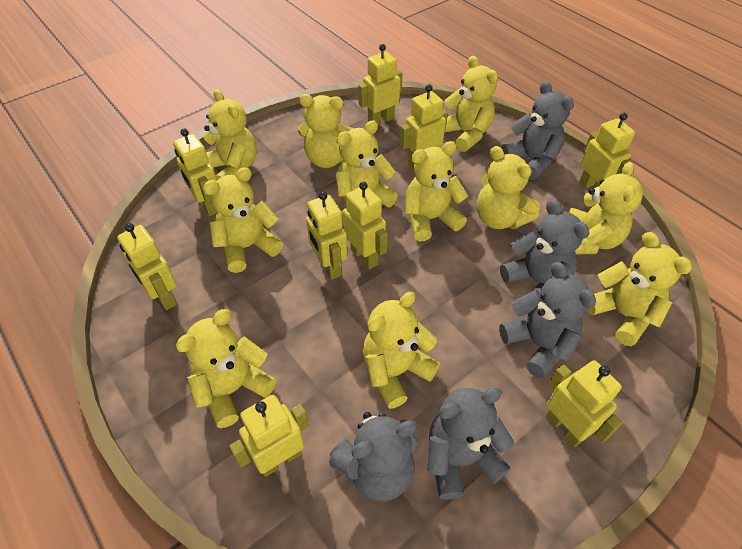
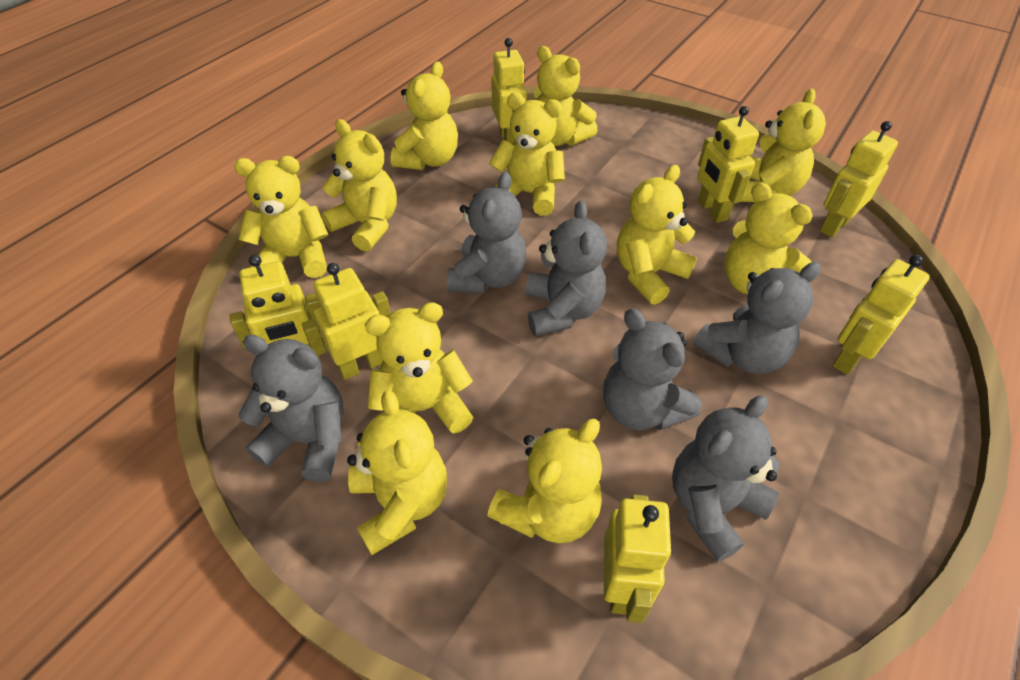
grey teddy bear: 5 -> 6
yellow robot: 9 -> 7

